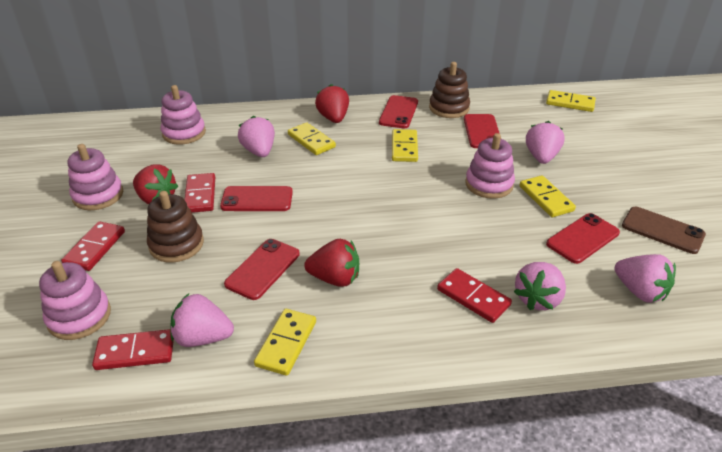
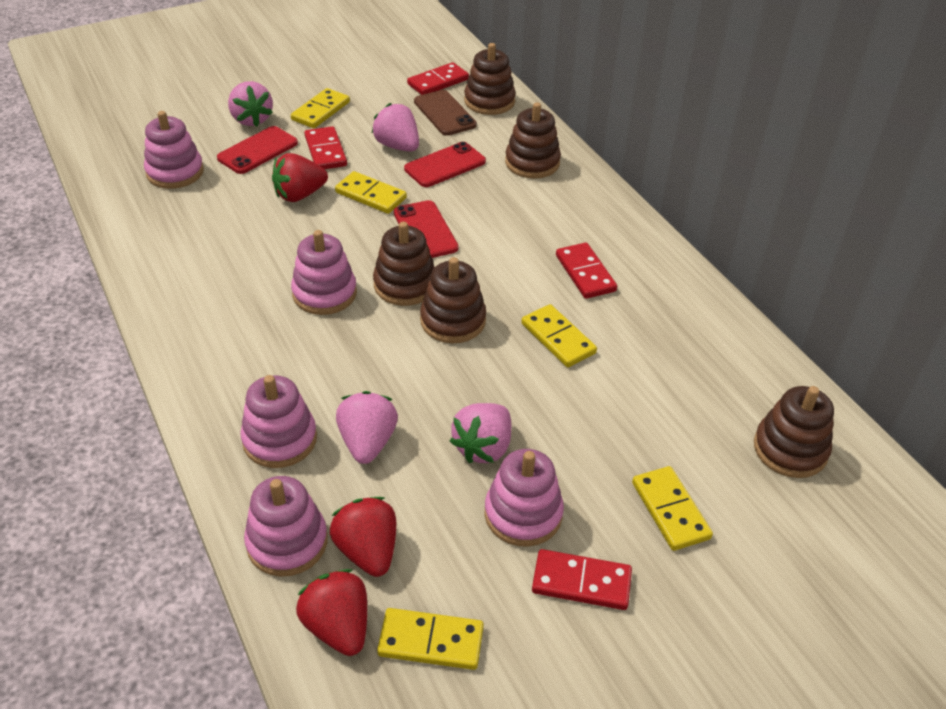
brown stacking toy: 2 -> 5
pink stacking toy: 4 -> 5
pink strawberry: 5 -> 4
red phone: 5 -> 3

